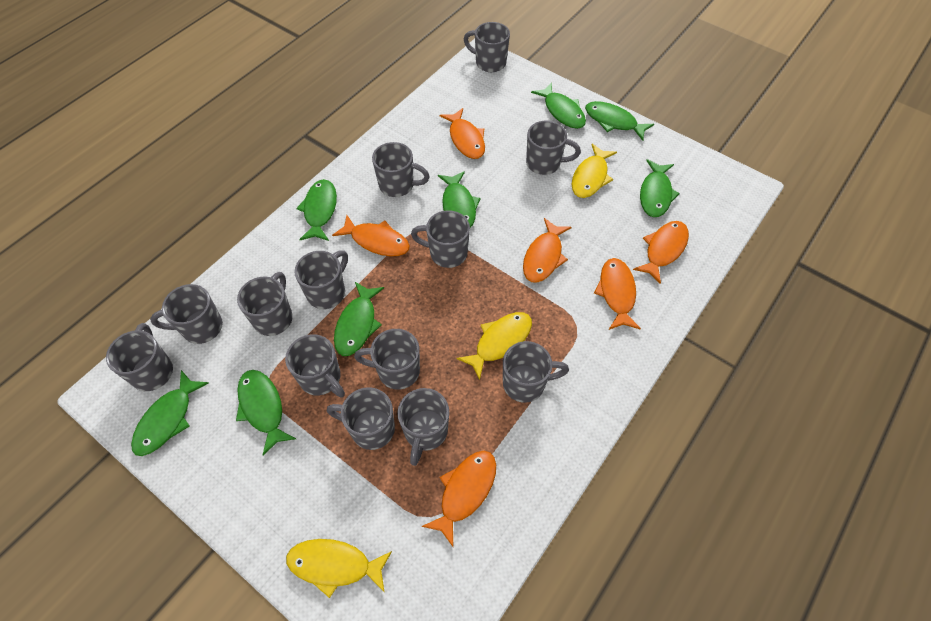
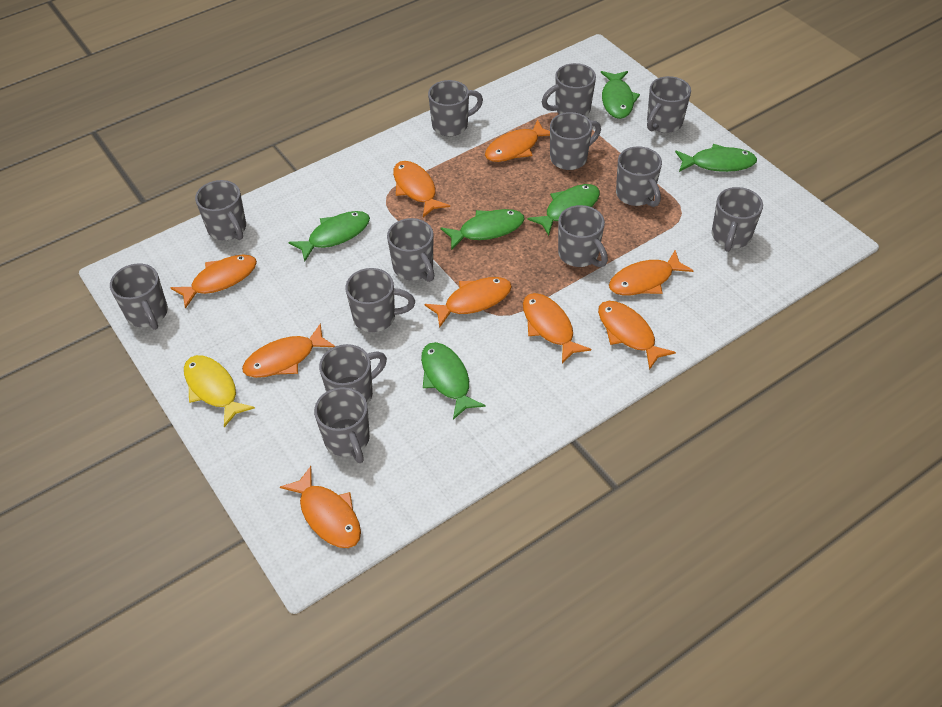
green fish: 8 -> 6
orange fish: 6 -> 9
yellow fish: 3 -> 1

